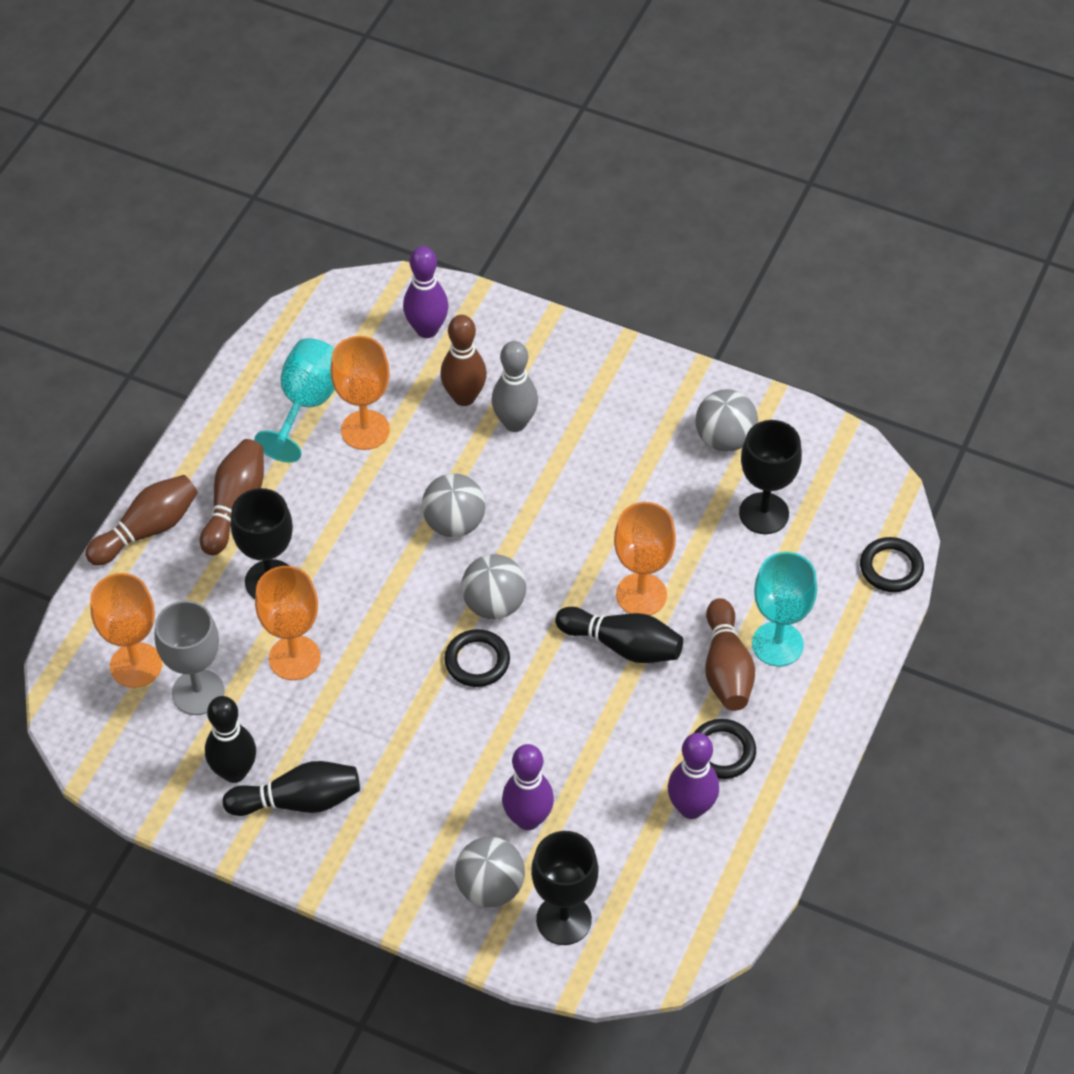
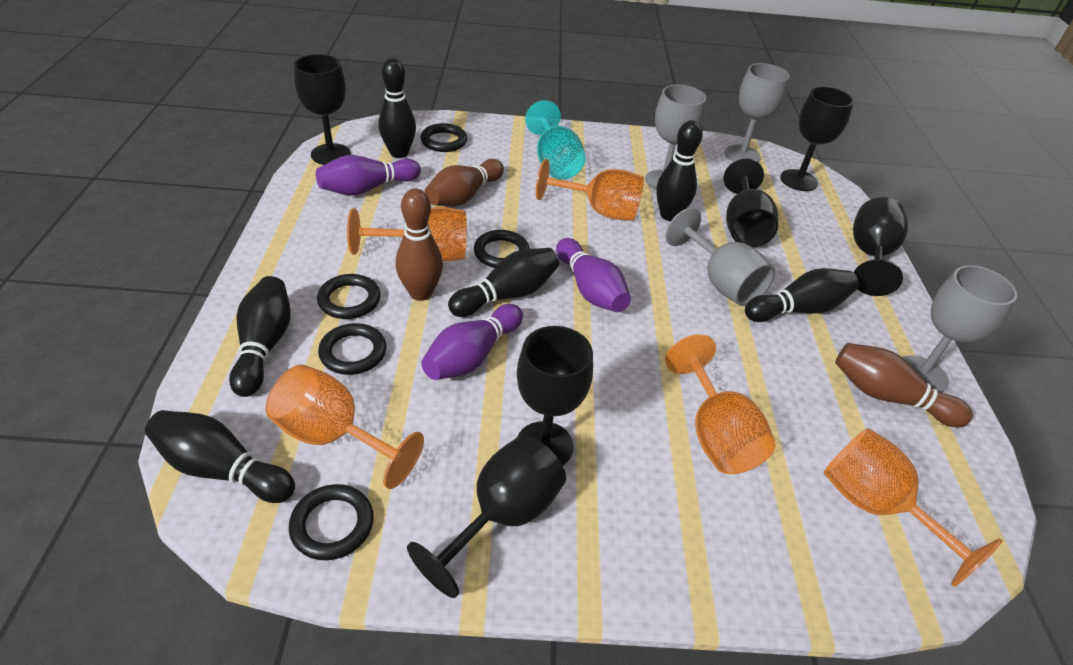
black bowling pin: 3 -> 6
black goblet: 3 -> 6
black ring: 3 -> 5
brown bowling pin: 4 -> 3
grey ball: 4 -> 0
grey bowling pin: 1 -> 0
grey goblet: 1 -> 4
orange goblet: 4 -> 5
turquoise goblet: 2 -> 1

